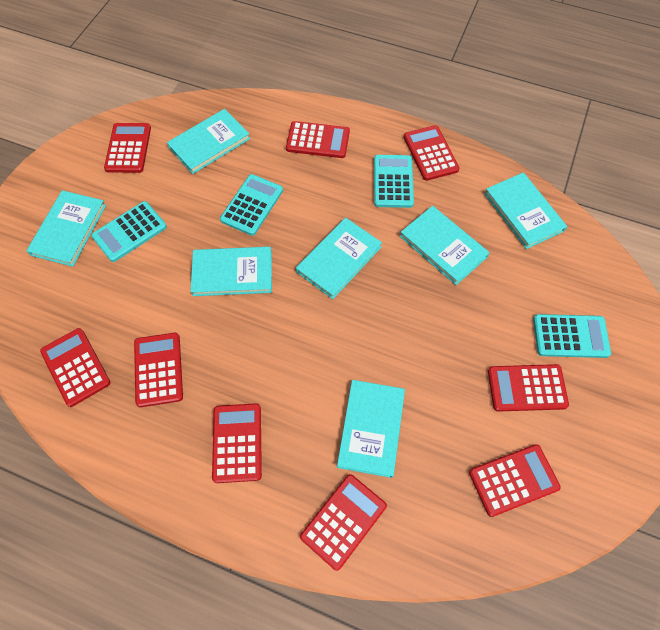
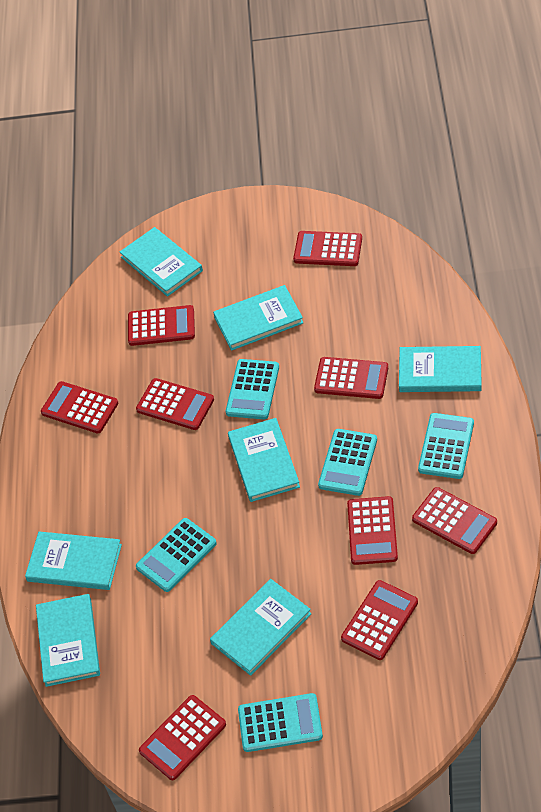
turquoise calculator: 4 -> 5

